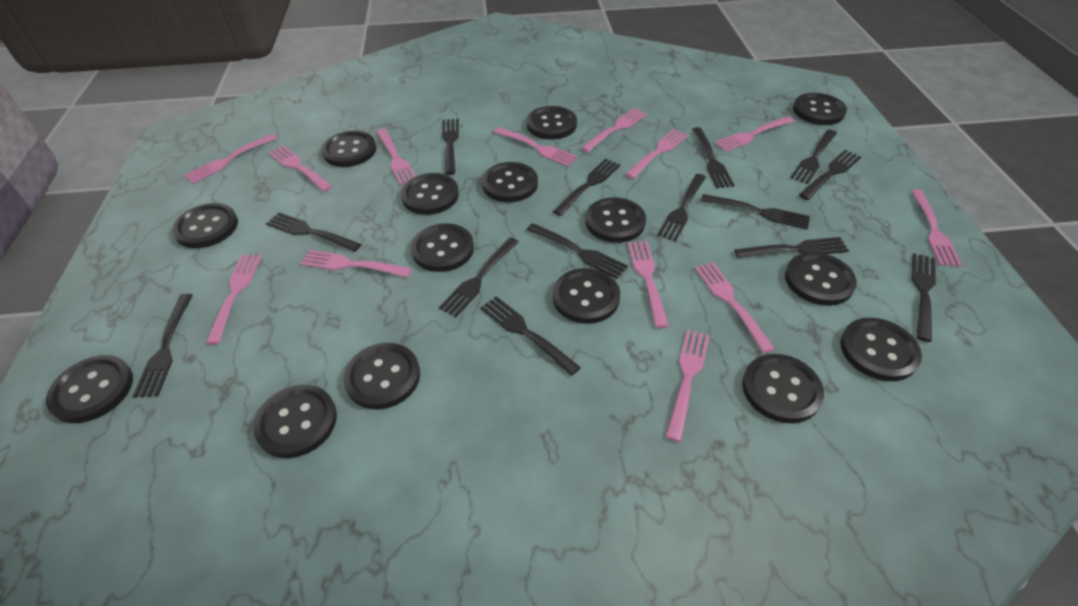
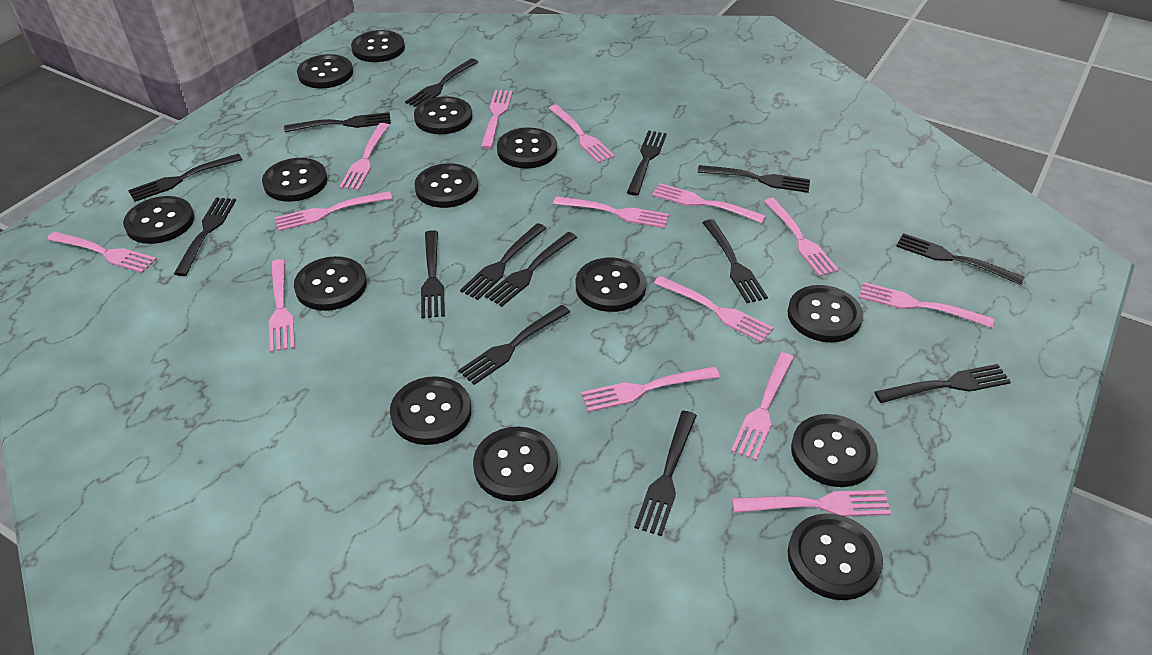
black button: 15 -> 14
pink fork: 13 -> 14

